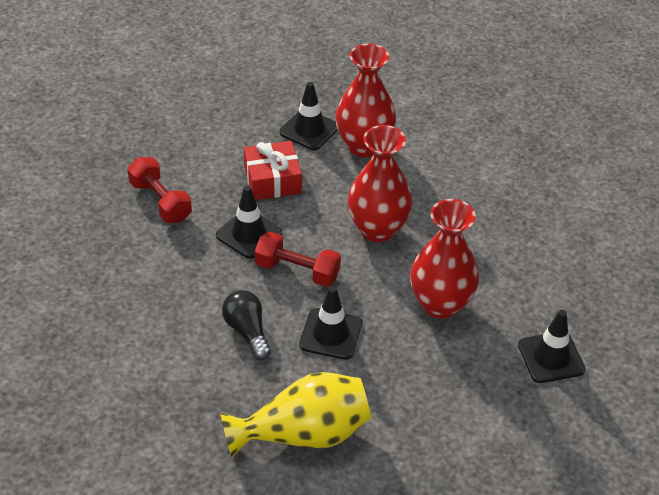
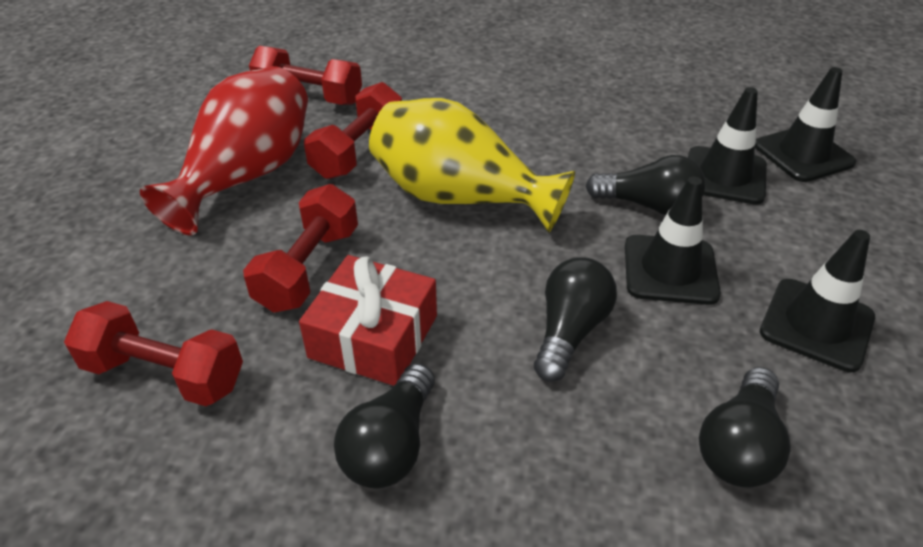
black light bulb: 1 -> 4
red dumbbell: 2 -> 4
red vase: 3 -> 1

